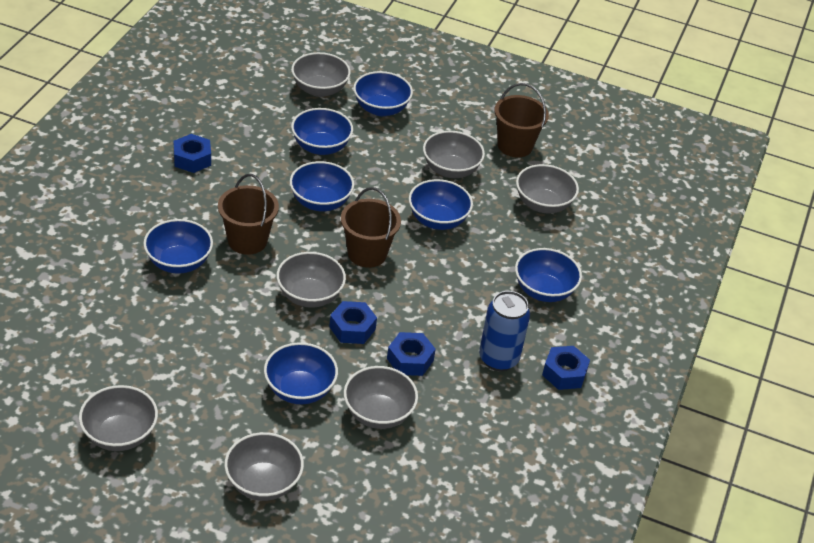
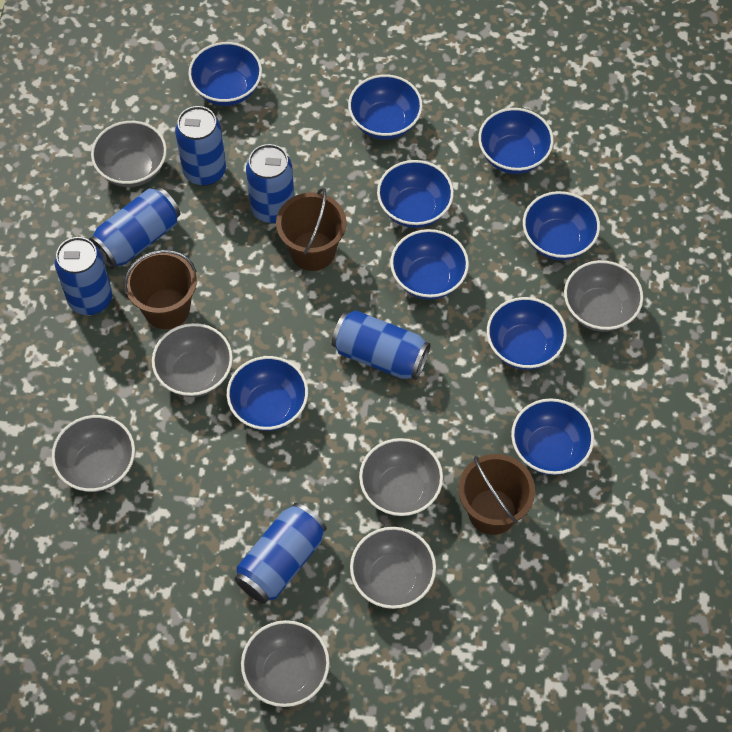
blue bowl: 7 -> 9
blue can: 1 -> 6
blue nut: 4 -> 0

